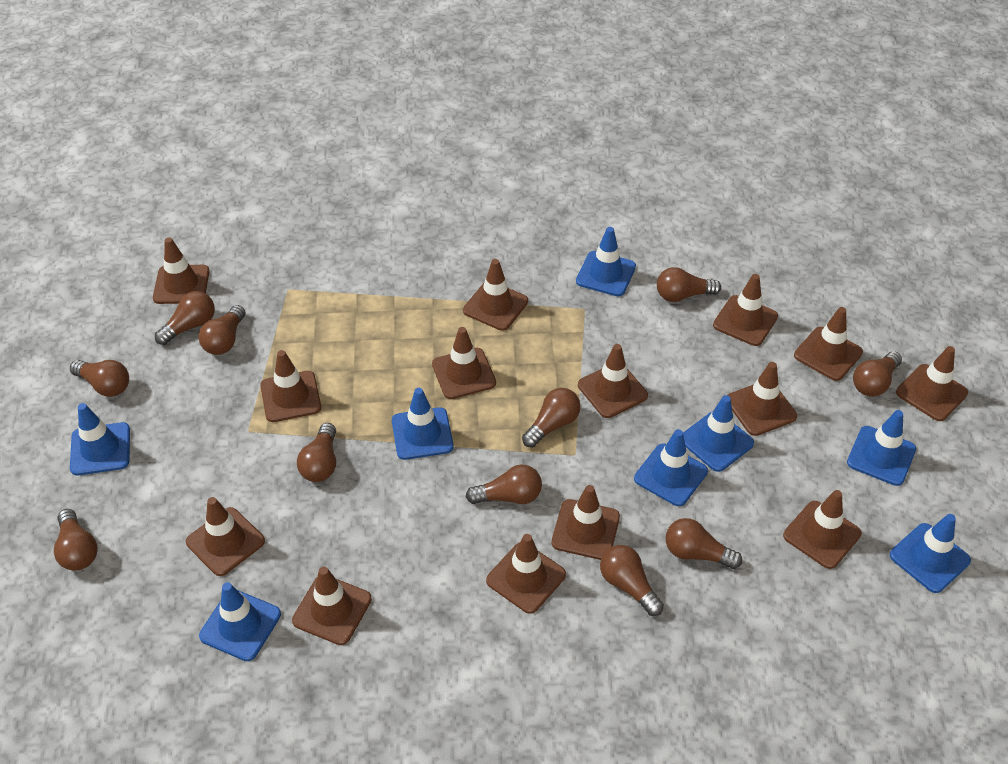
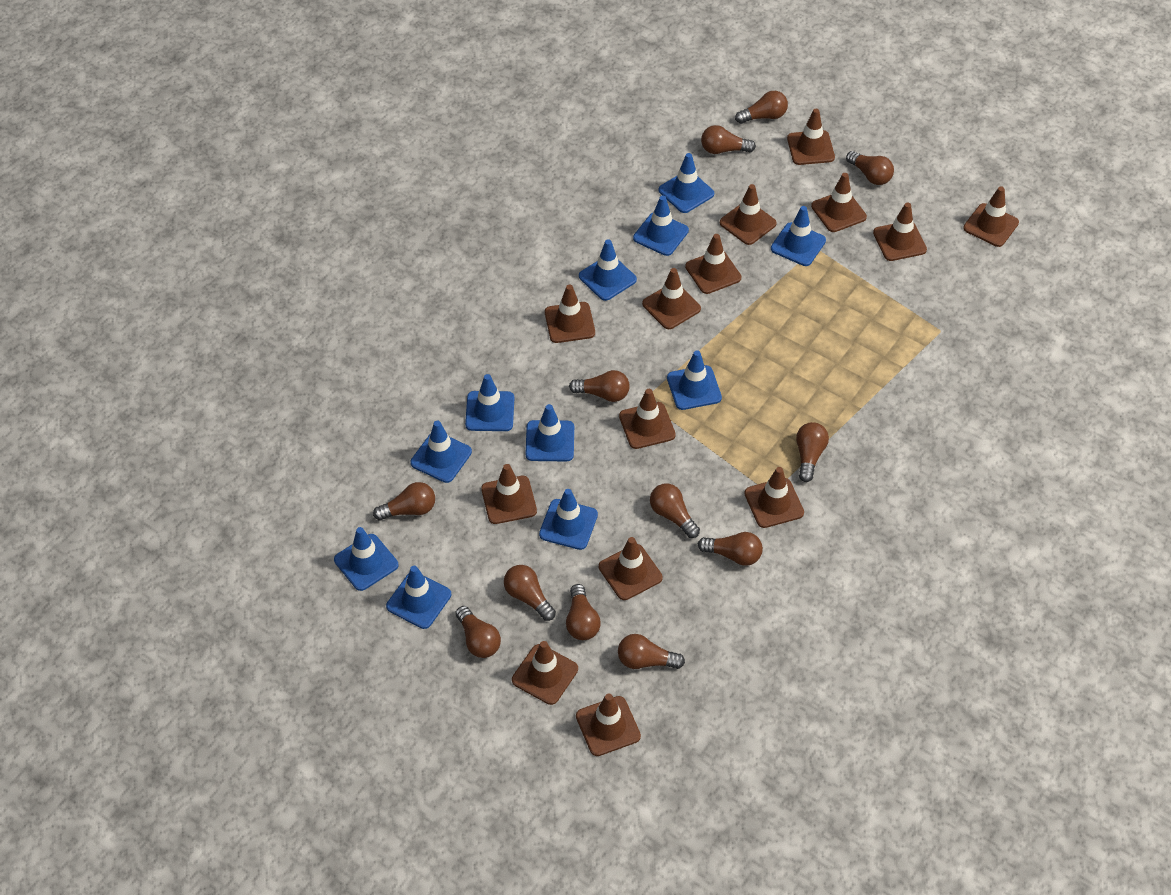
blue traffic cone: 8 -> 11
brown light bulb: 11 -> 12

